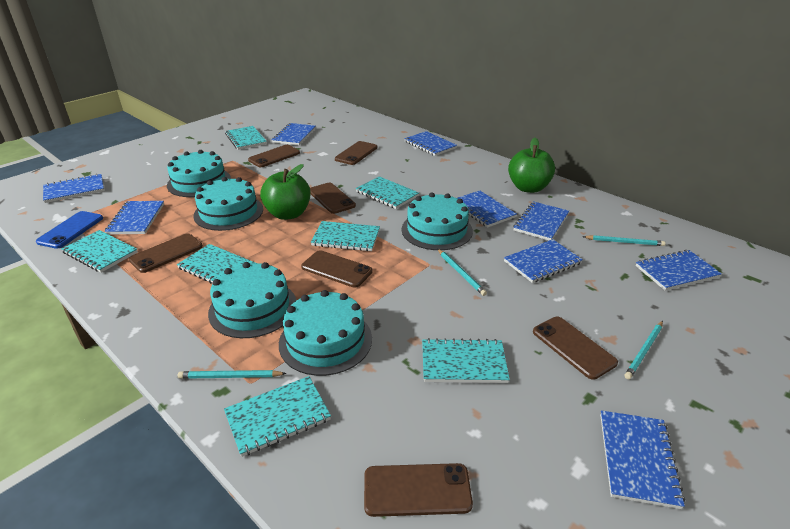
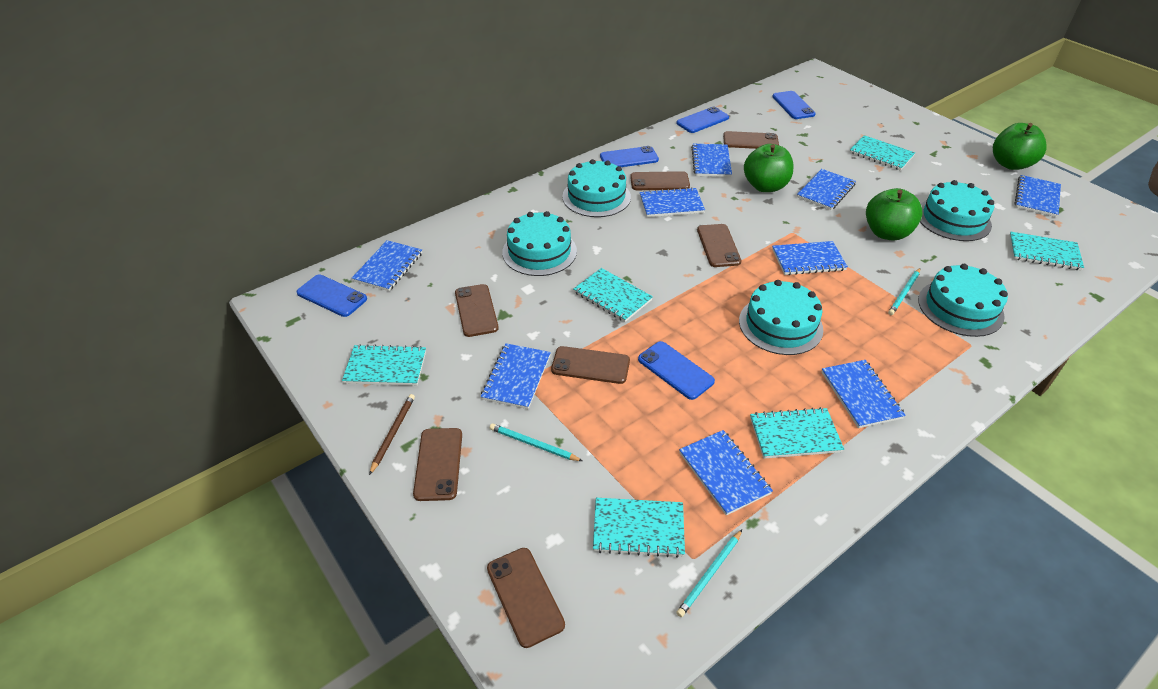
blue phone: 1 -> 5
brown pencil: 0 -> 1
green apple: 2 -> 3
turquoise notebook: 7 -> 6
turquoise pencil: 4 -> 3

